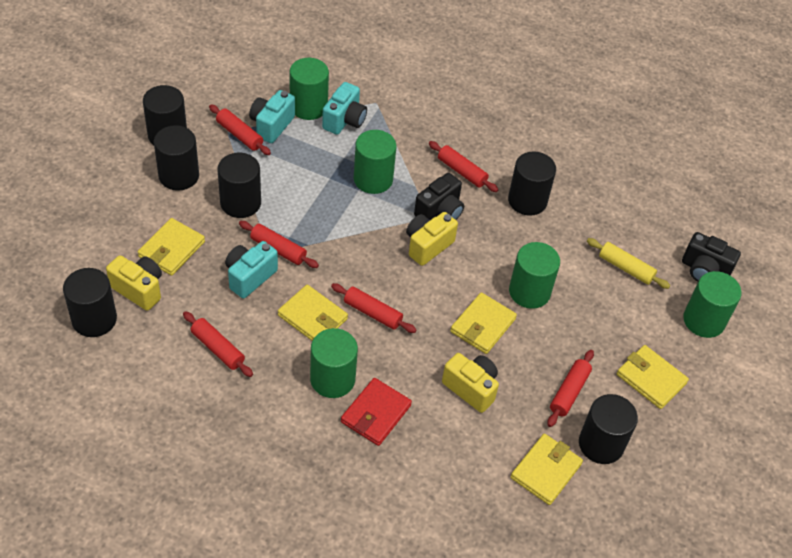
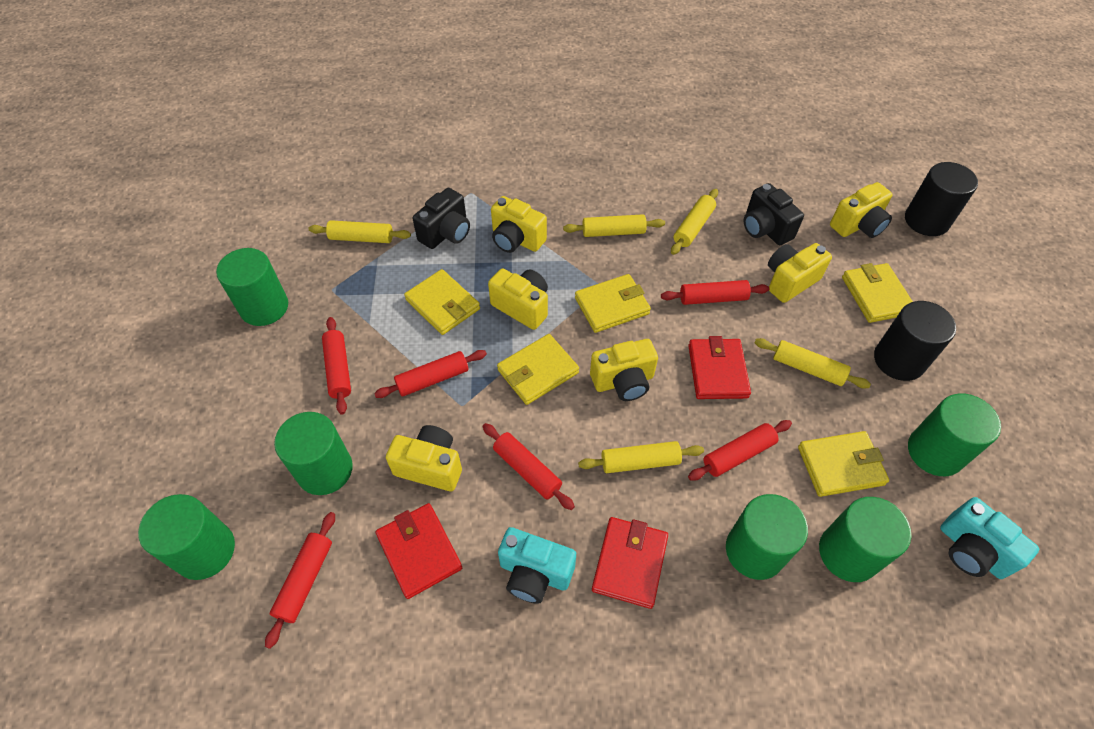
black cylinder: 6 -> 2
green cylinder: 5 -> 6
red wallet: 1 -> 3
turquoise camera: 3 -> 2
yellow camera: 3 -> 6
yellow rolling pin: 1 -> 5

